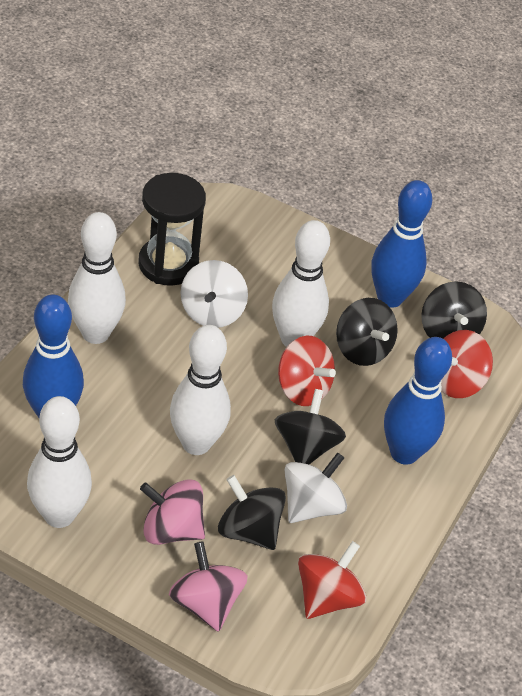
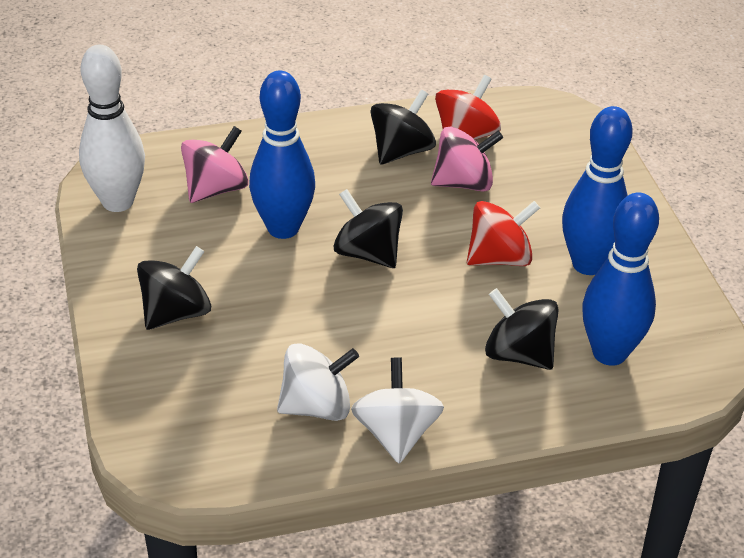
black hourglass: 1 -> 0
red spinning top: 3 -> 2
white bowling pin: 4 -> 1

